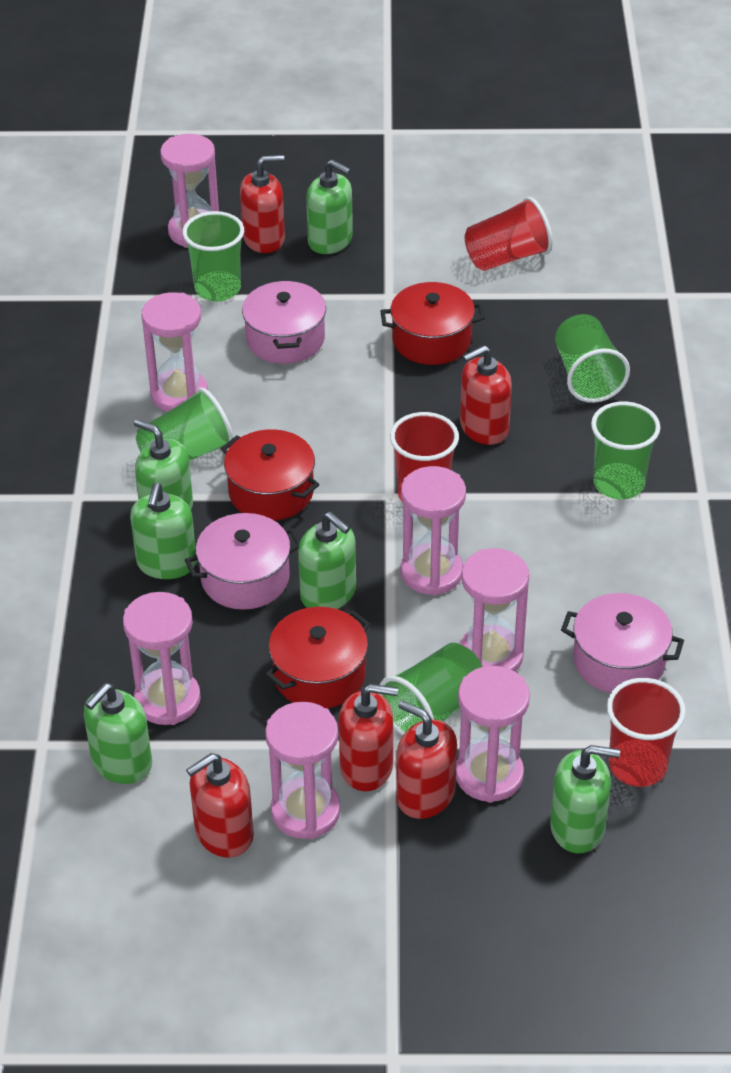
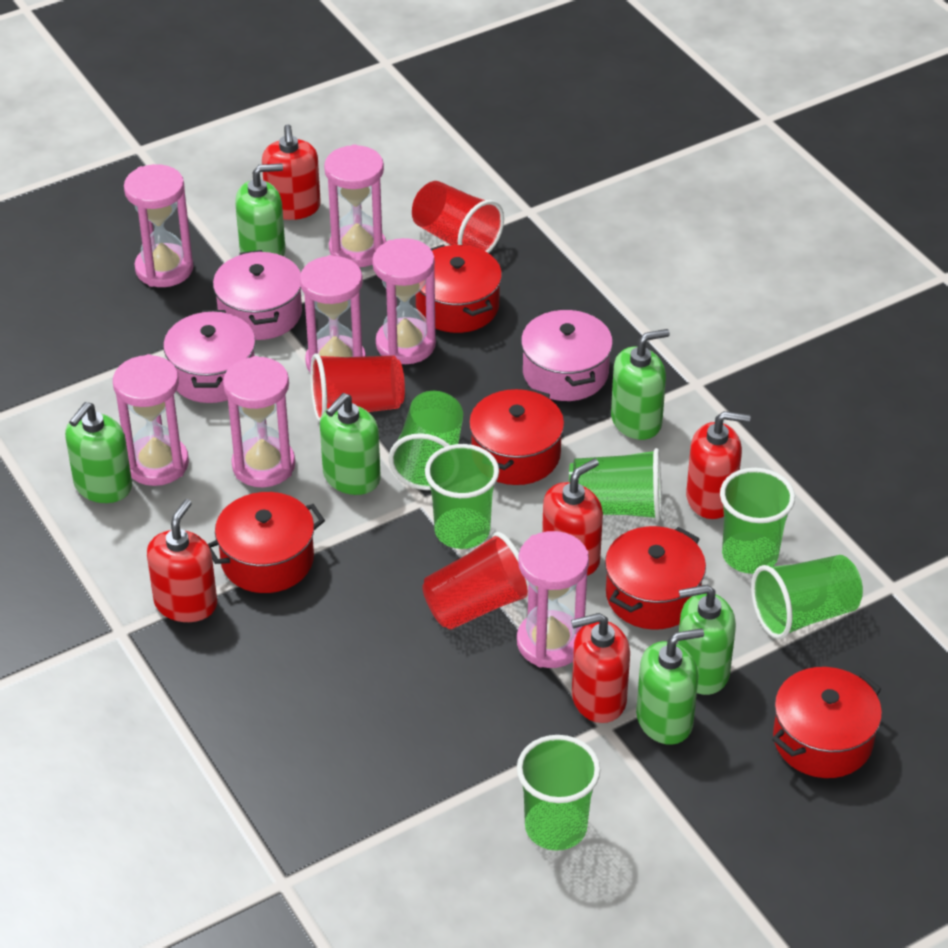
green cup: 5 -> 6
red pot: 3 -> 5

